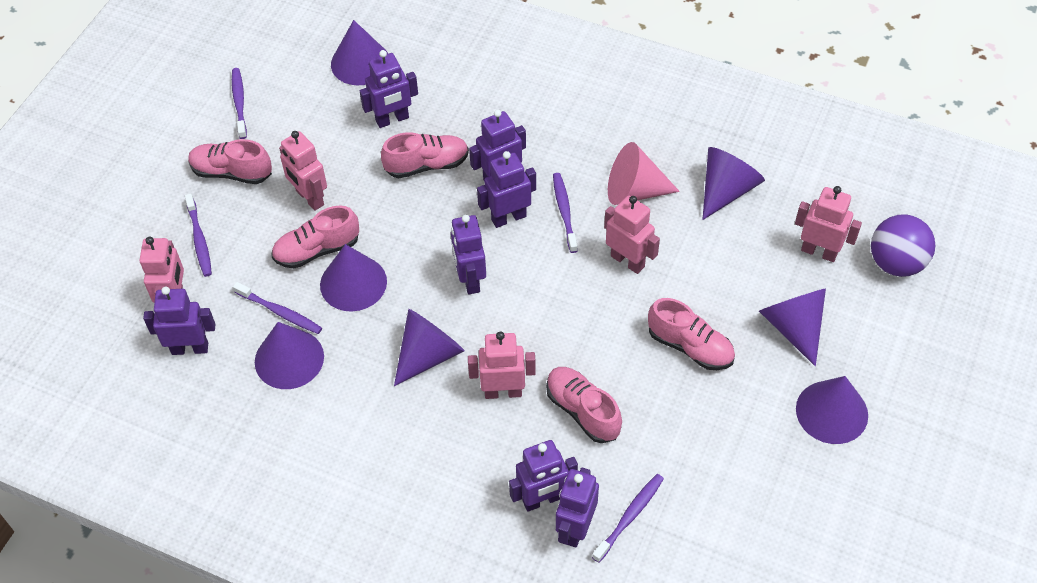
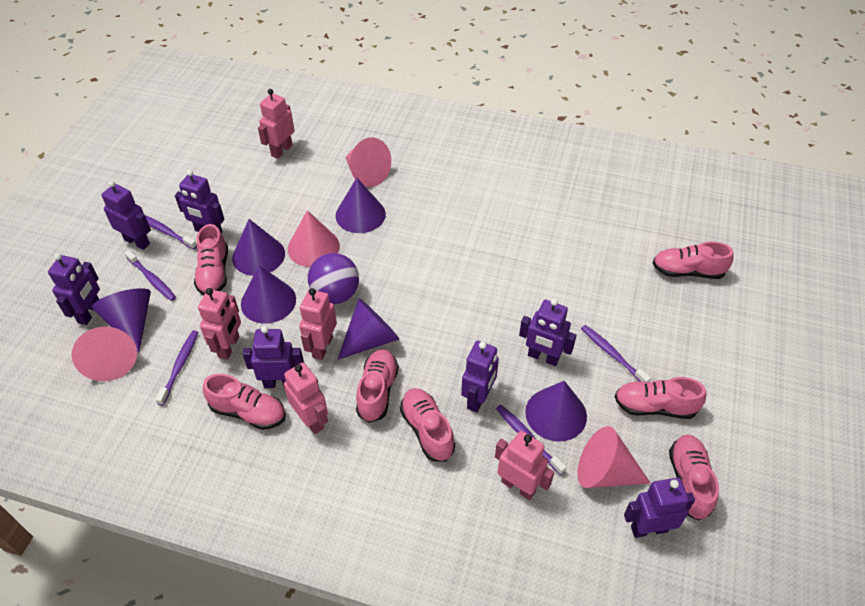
pink cone: 1 -> 4
pink shoe: 5 -> 7
purple cone: 7 -> 6

